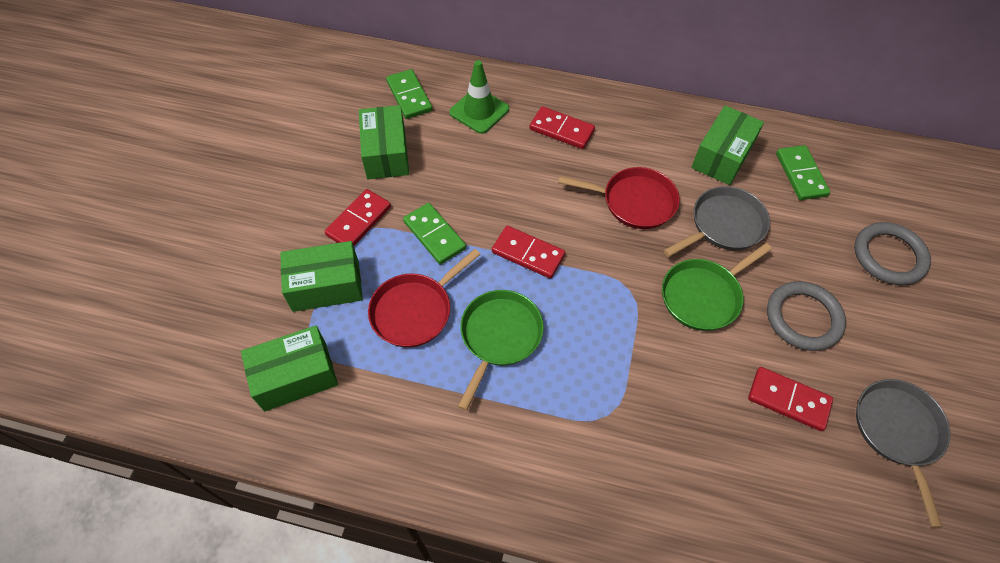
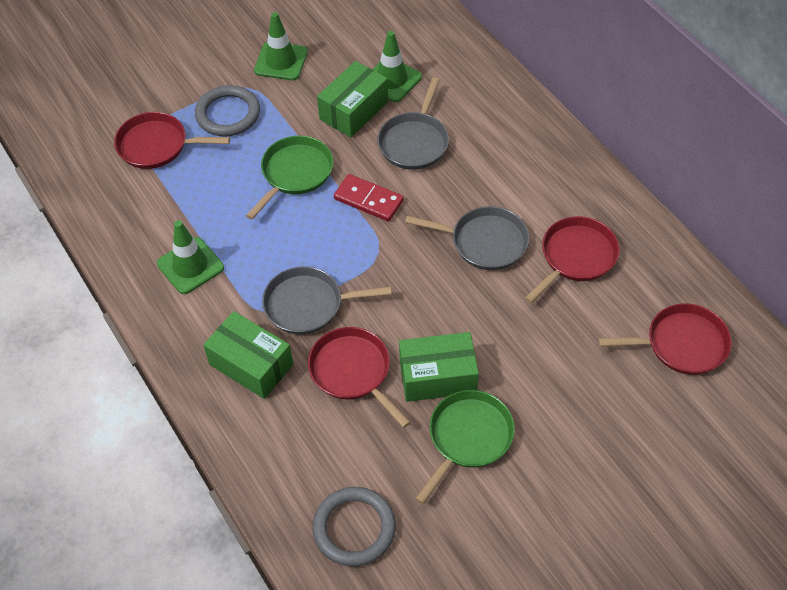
green box: 4 -> 3
green domino: 3 -> 0
green traffic cone: 1 -> 3
grey pan: 2 -> 3
red domino: 4 -> 1
red pan: 2 -> 4

